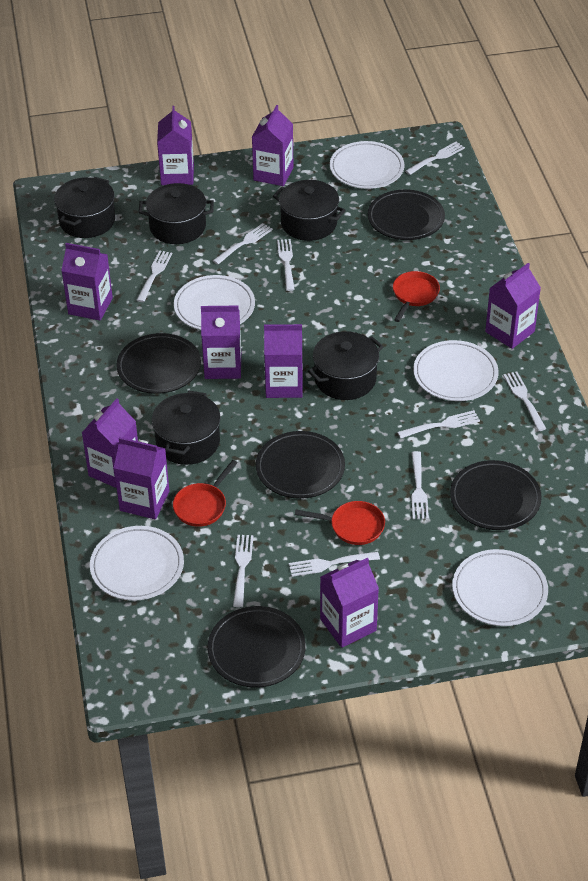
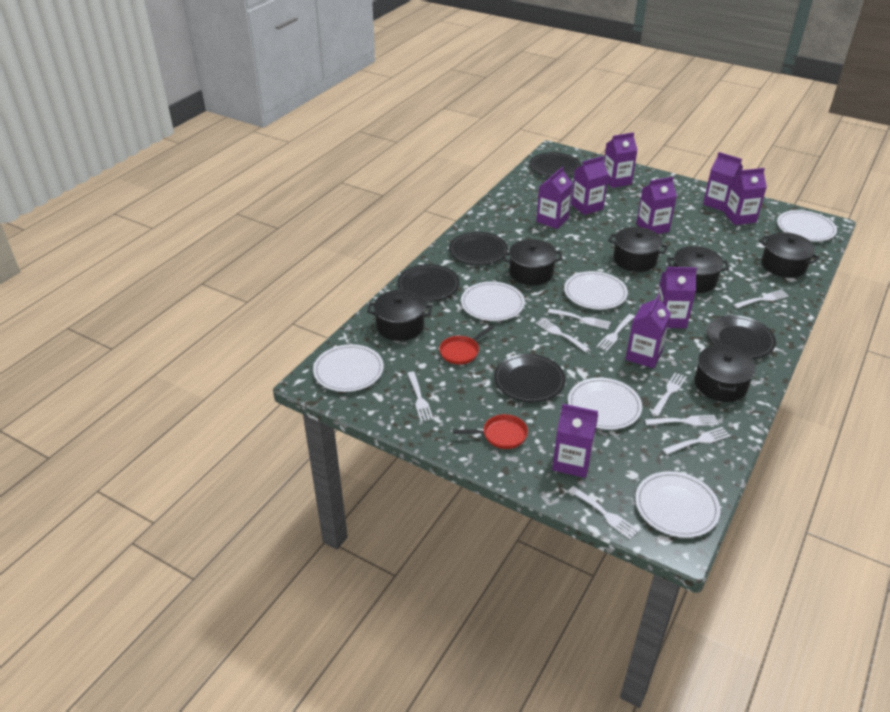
black pot: 5 -> 6
red pan: 3 -> 2
white plate: 5 -> 6

